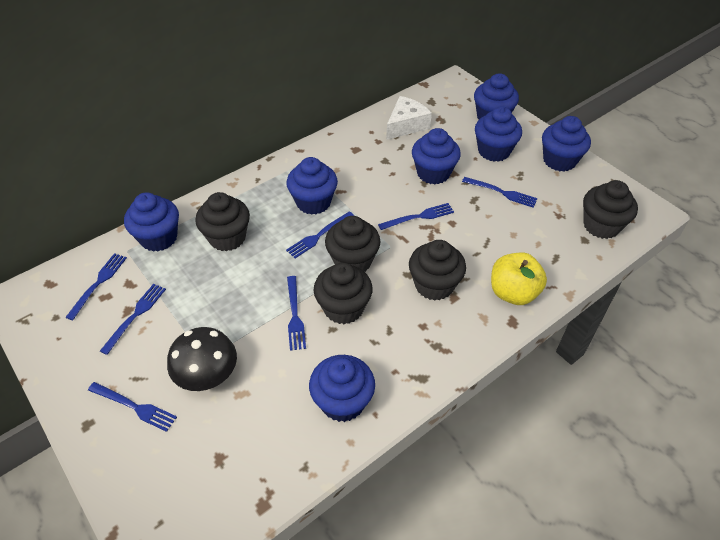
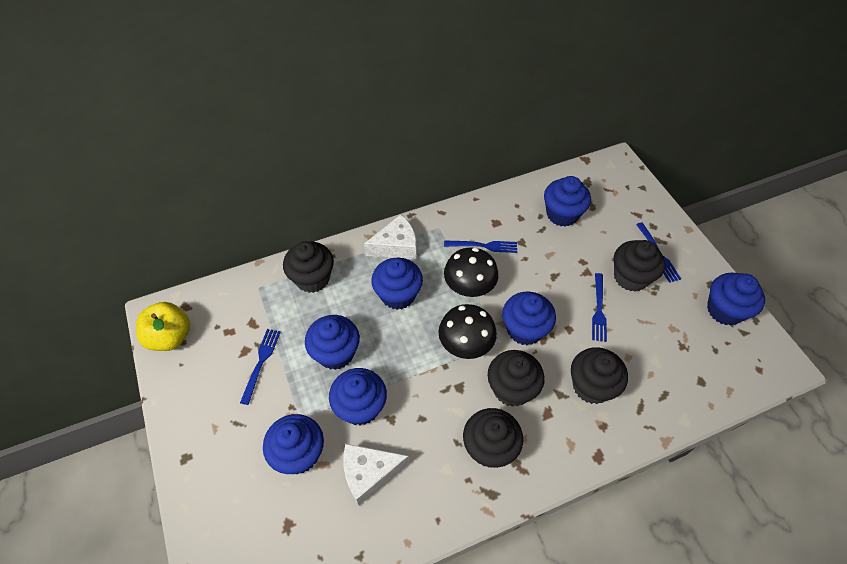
black mushroom: 1 -> 2
blue fork: 7 -> 4
white cheese: 1 -> 2

